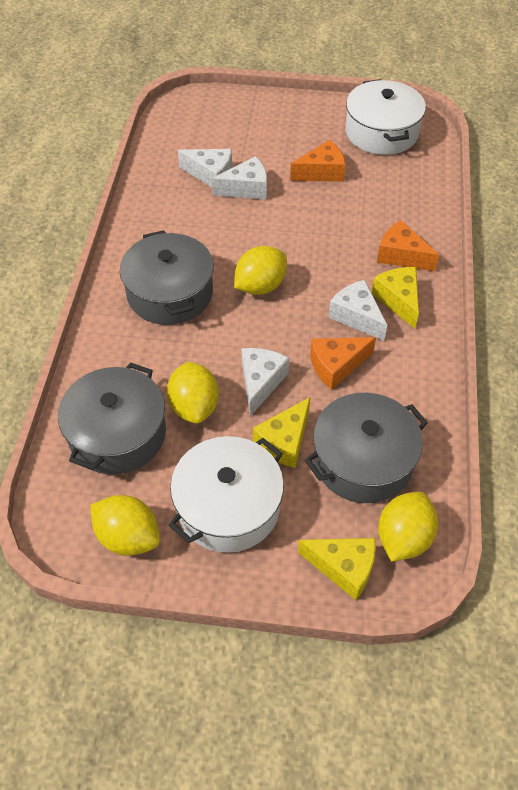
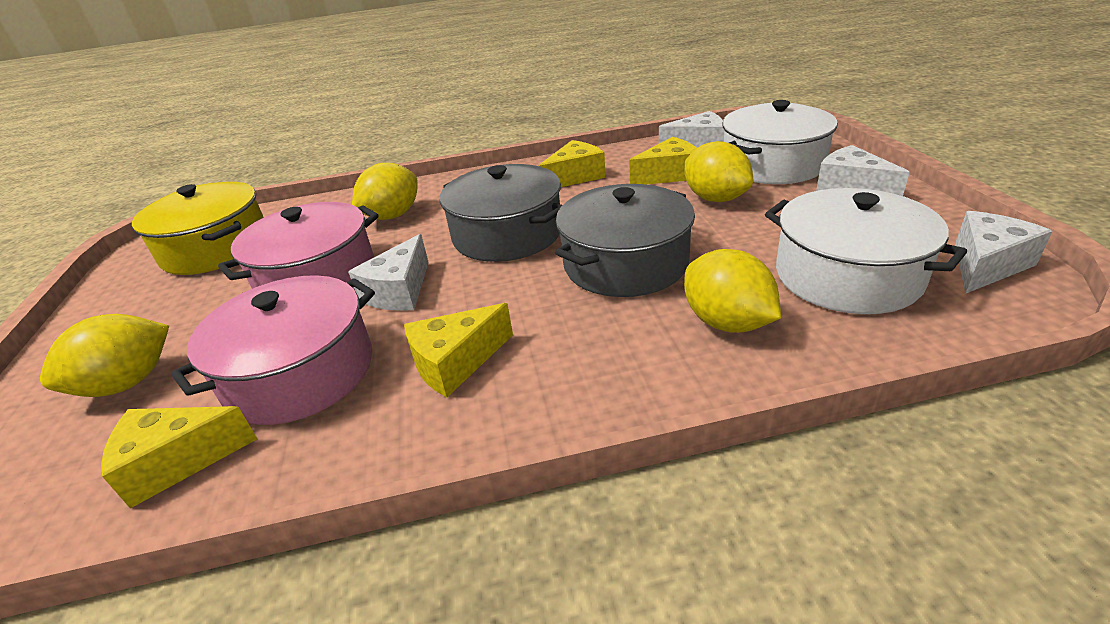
grey pot: 3 -> 2
orange cheese: 3 -> 0
pink pot: 0 -> 2
yellow cheese: 3 -> 4
yellow pot: 0 -> 1

